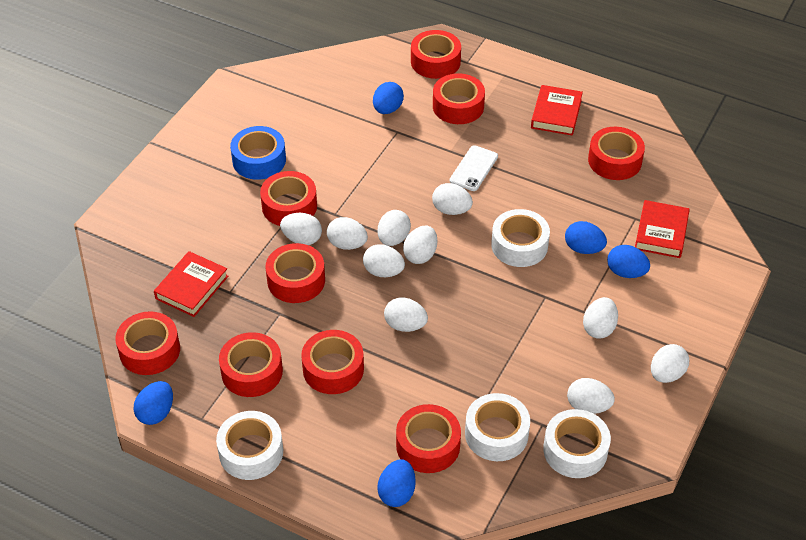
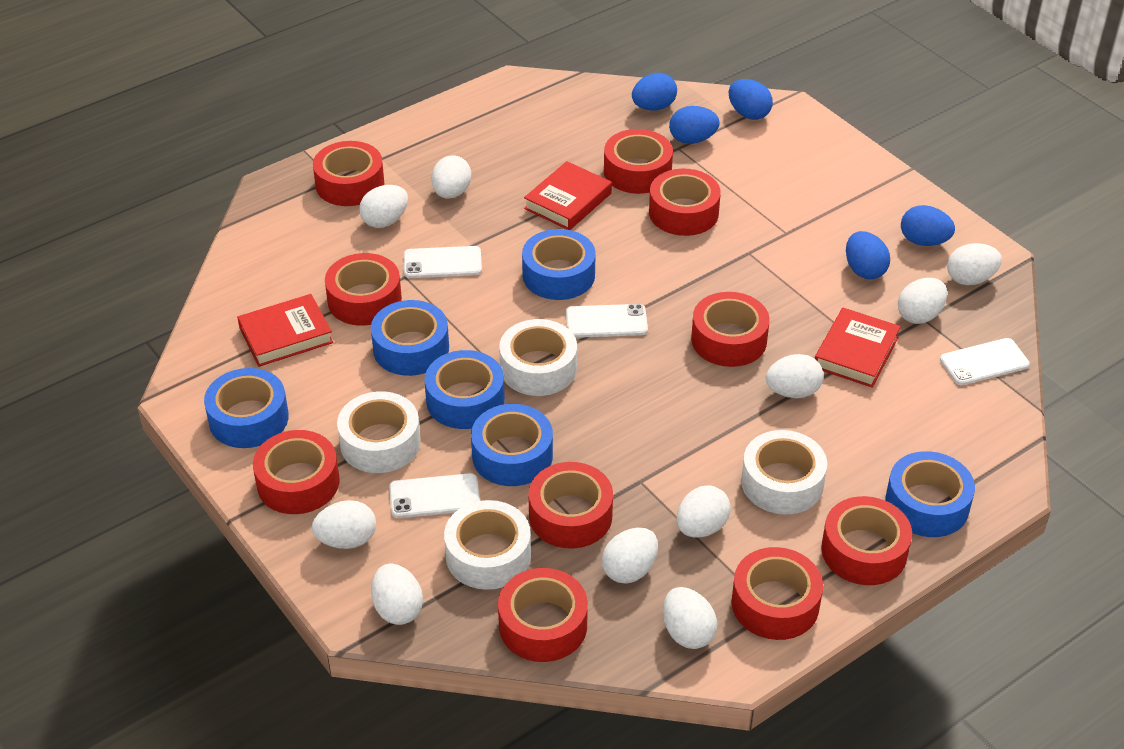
blue tape: 1 -> 6
red tape: 9 -> 10
white phone: 1 -> 4

